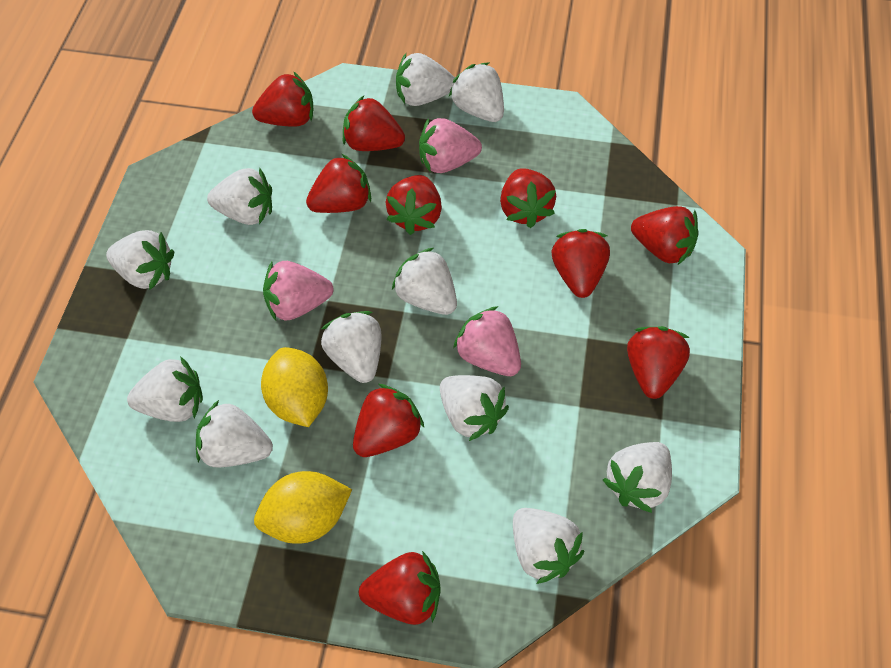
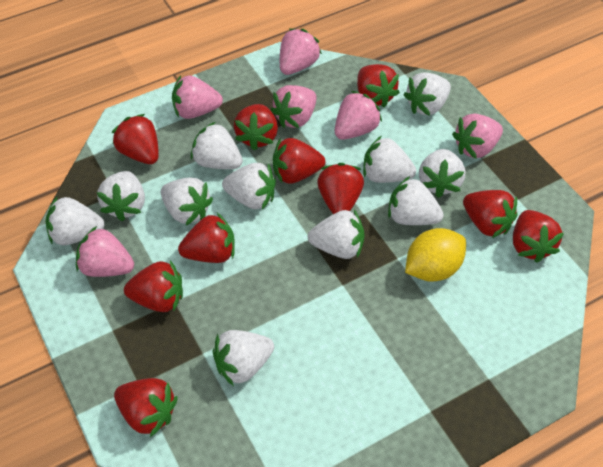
pink strawberry: 3 -> 6
yellow lemon: 2 -> 1

